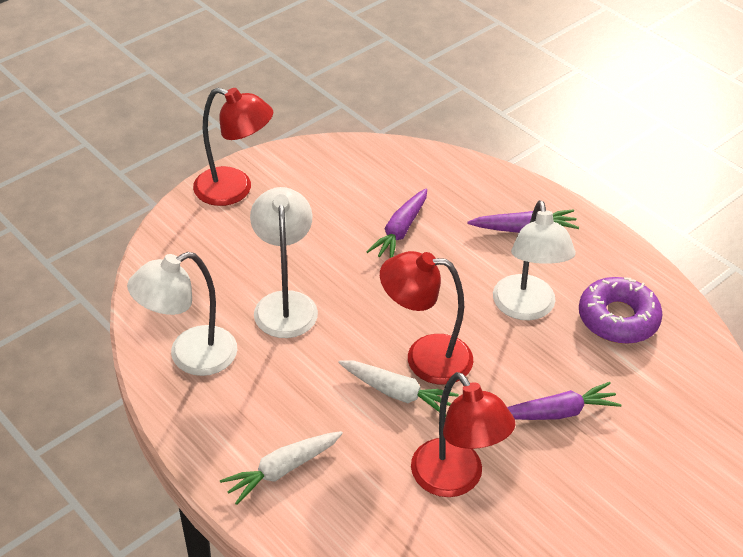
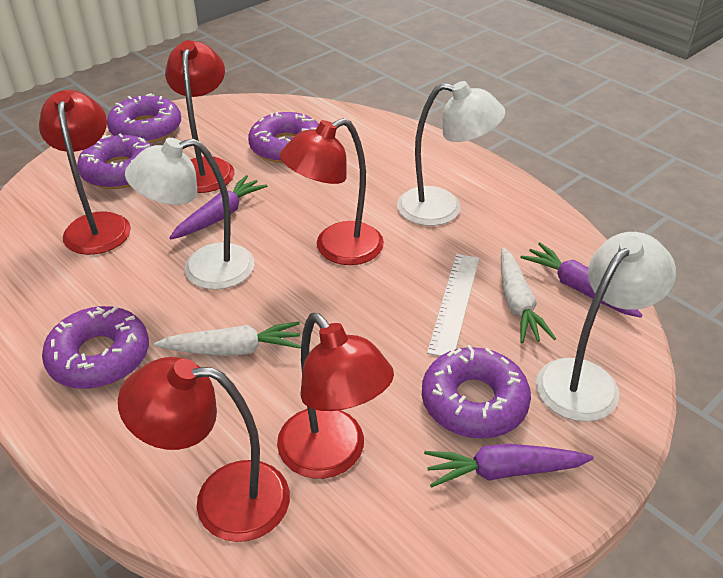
purple donut: 1 -> 5
red lamp: 3 -> 5
white ruler: 0 -> 1

